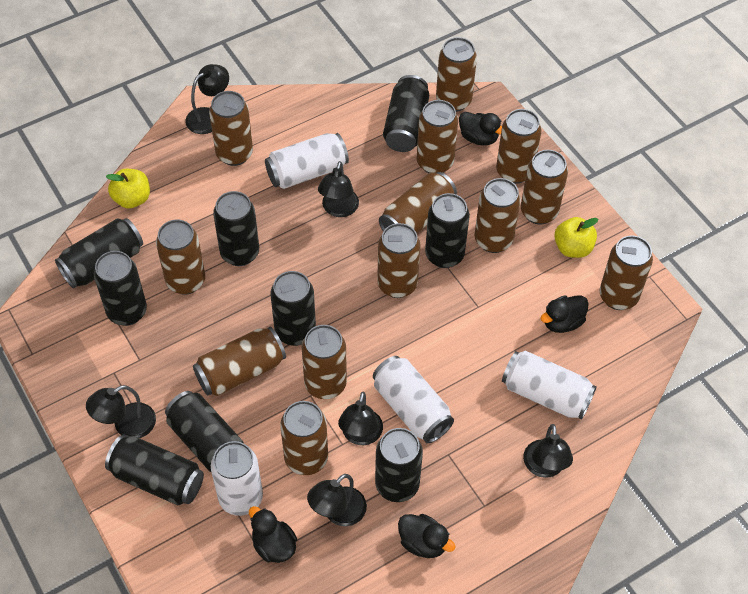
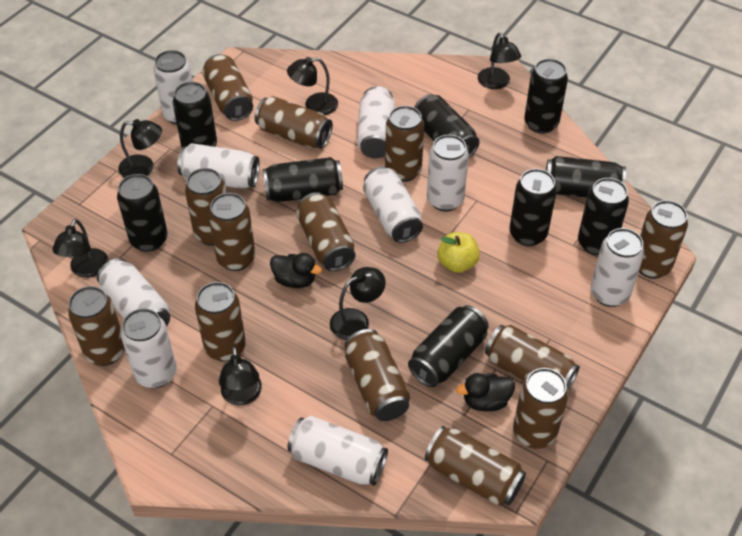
black duck: 4 -> 2
white can: 4 -> 9
yellow apple: 2 -> 1

